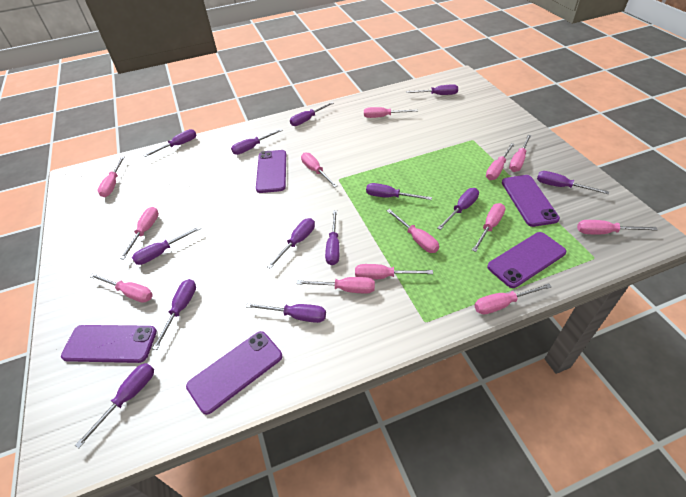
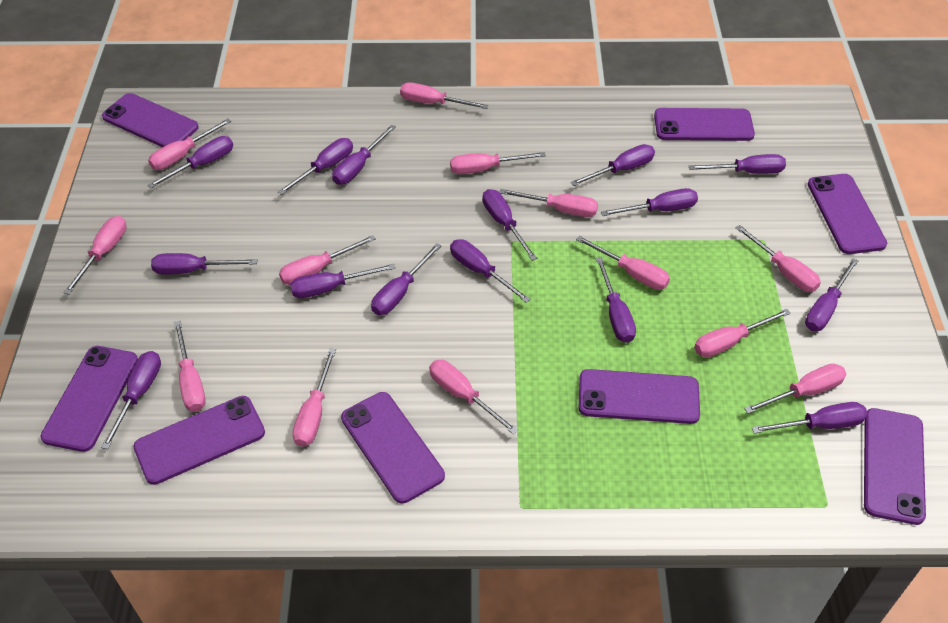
purple phone: 5 -> 8
purple screwdriver: 13 -> 15

